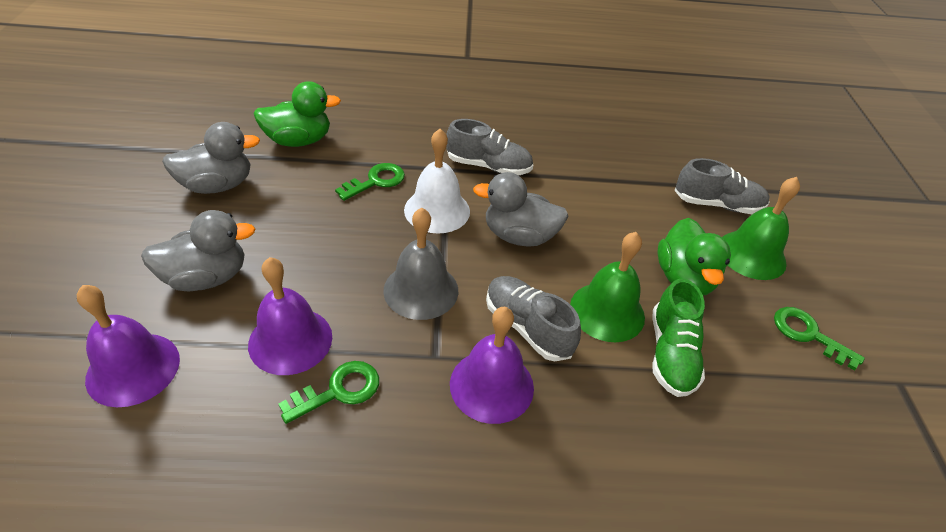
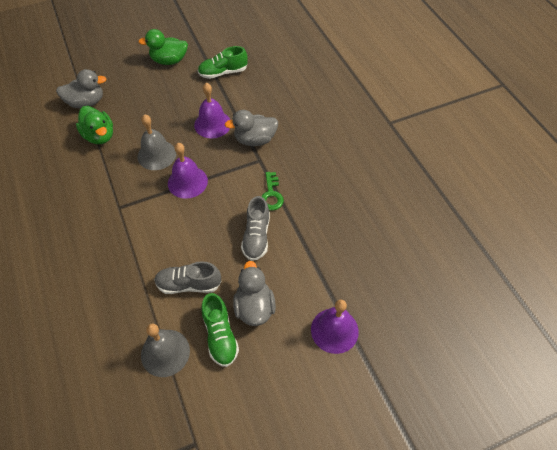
green bell: 2 -> 0
green key: 3 -> 1
green shoe: 1 -> 2
grey bell: 1 -> 2
grey shoe: 3 -> 2
white bell: 1 -> 0

